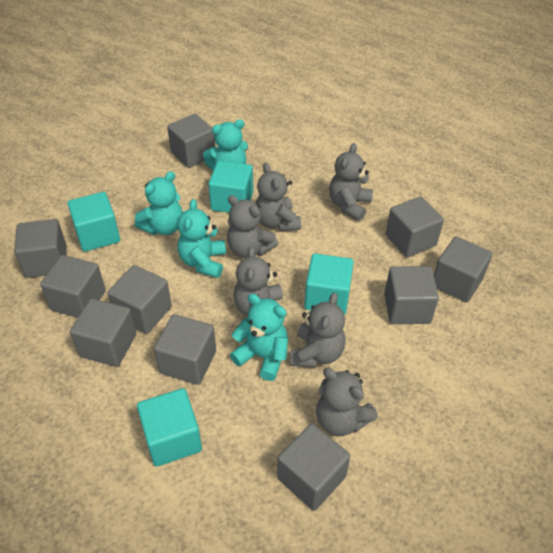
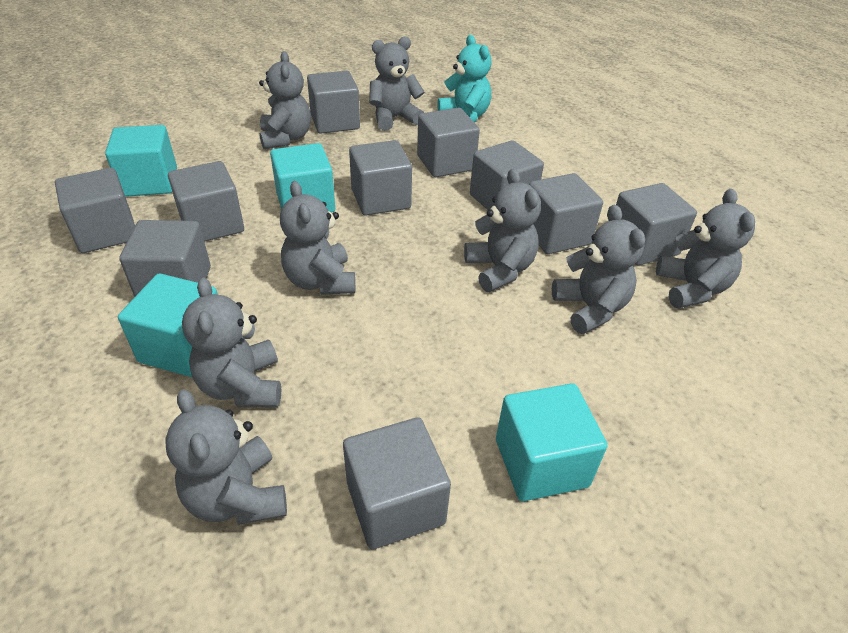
grey teddy bear: 6 -> 8
turquoise teddy bear: 4 -> 1

